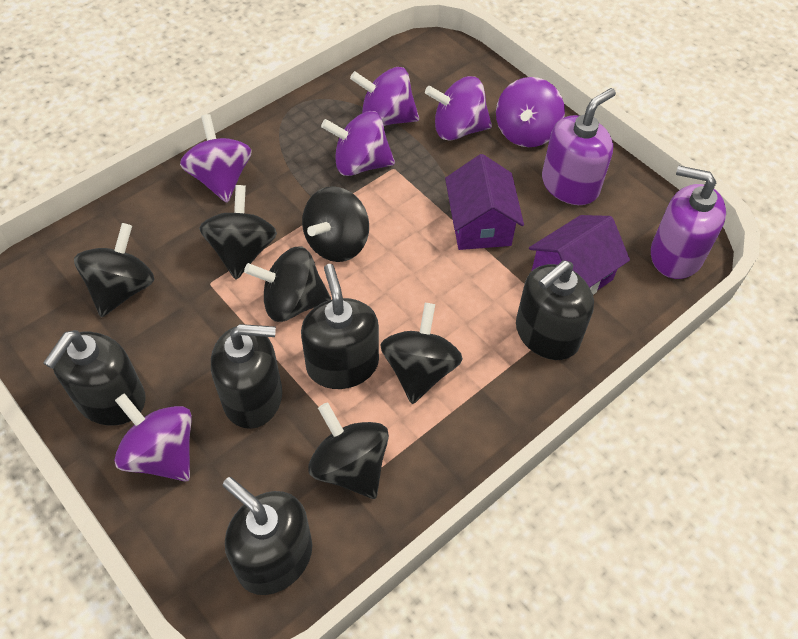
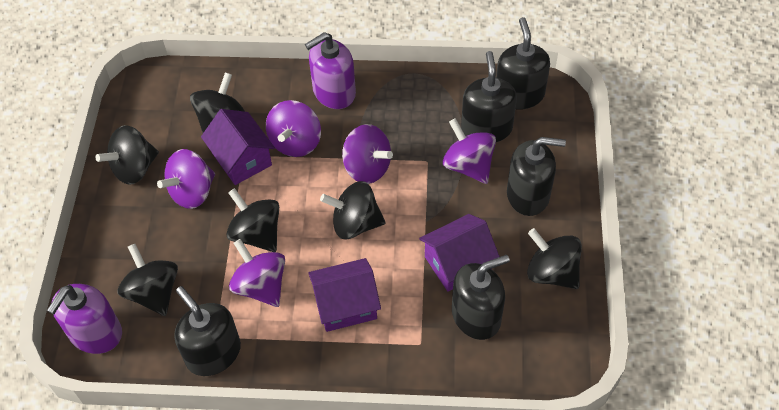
purple house: 2 -> 3
purple spinning top: 6 -> 5

